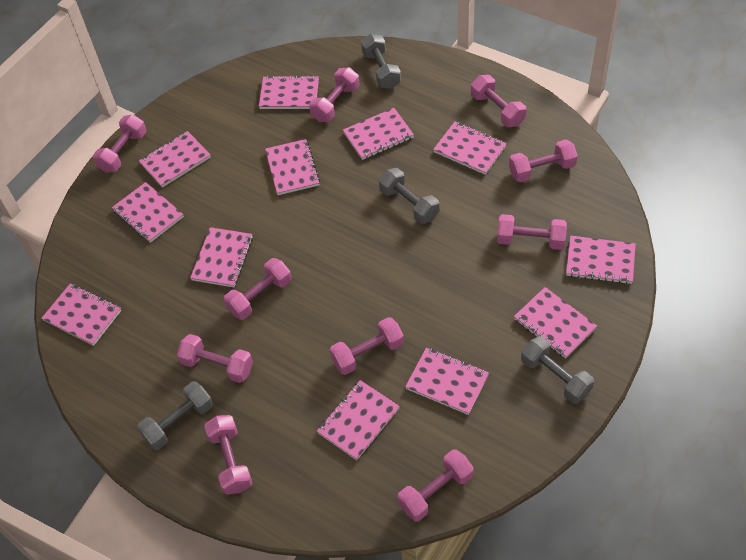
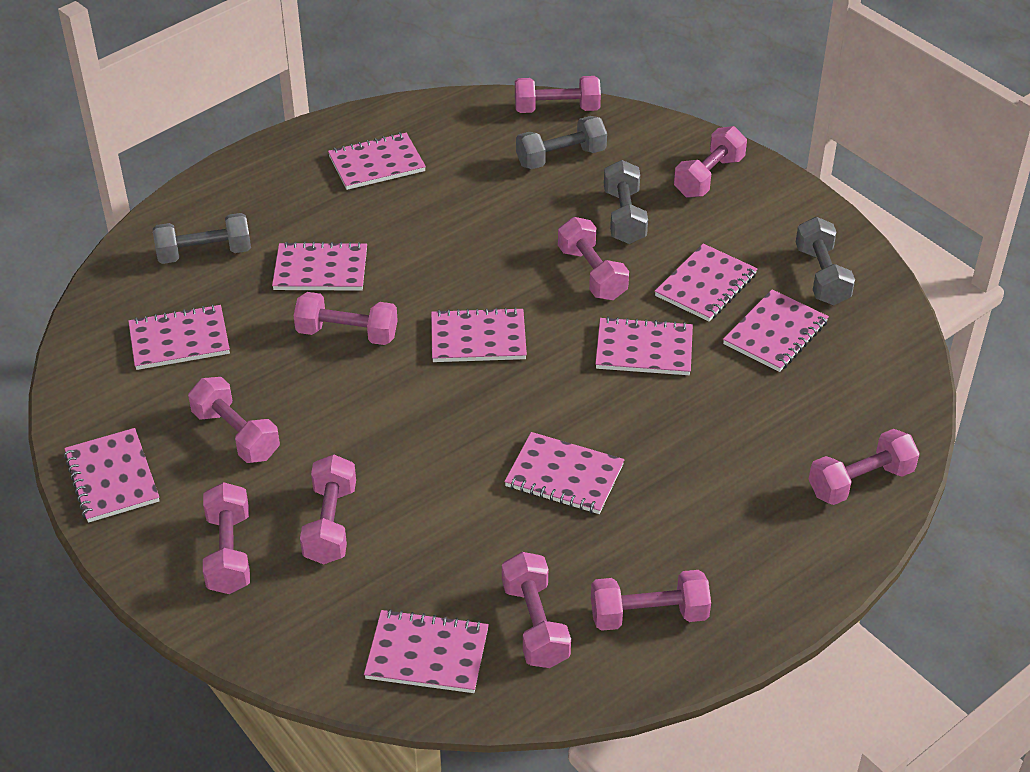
pink notebook: 12 -> 10

